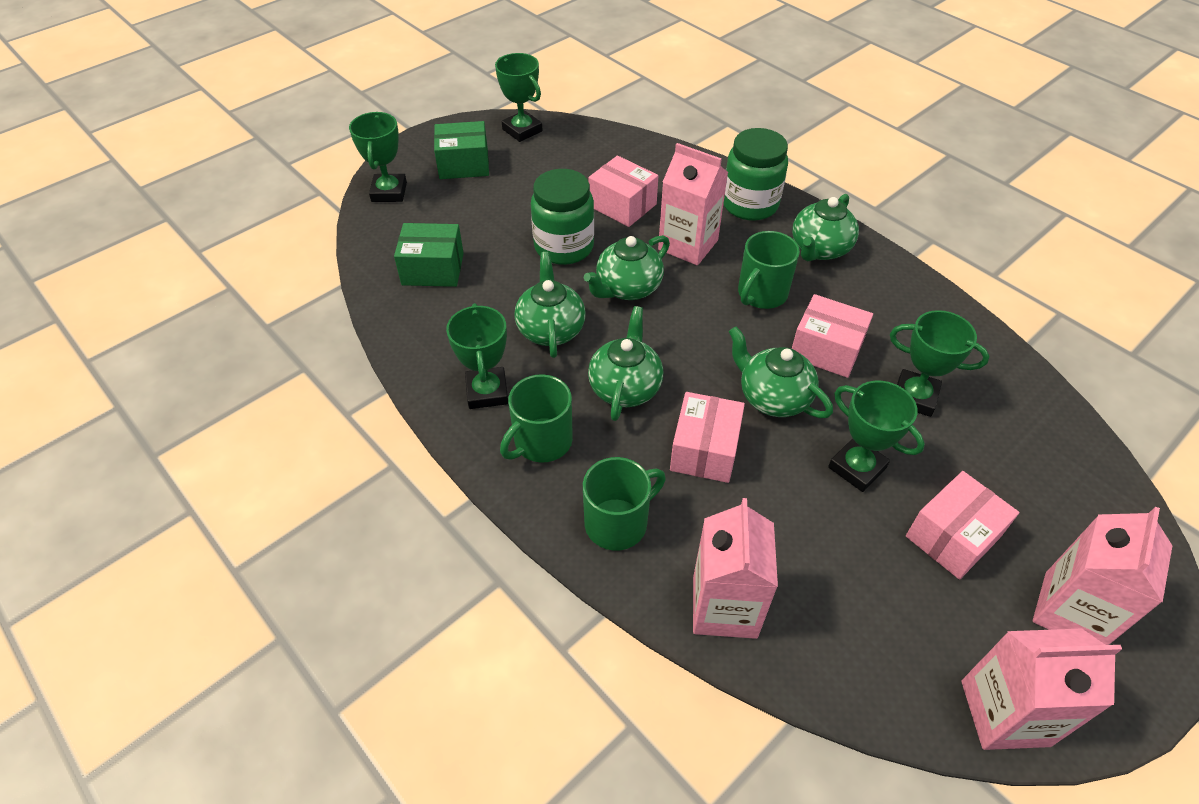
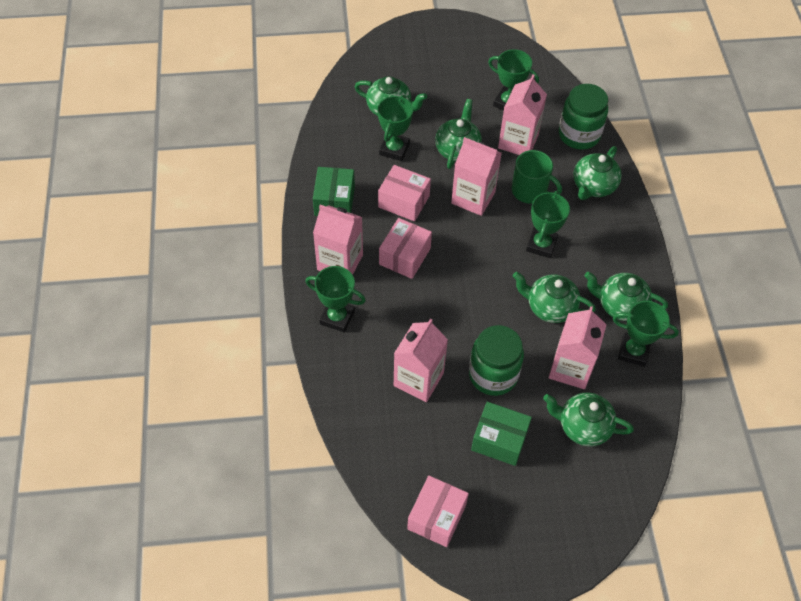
green mug: 3 -> 1
green teapot: 5 -> 6
pink box: 4 -> 3
pink carton: 4 -> 5

